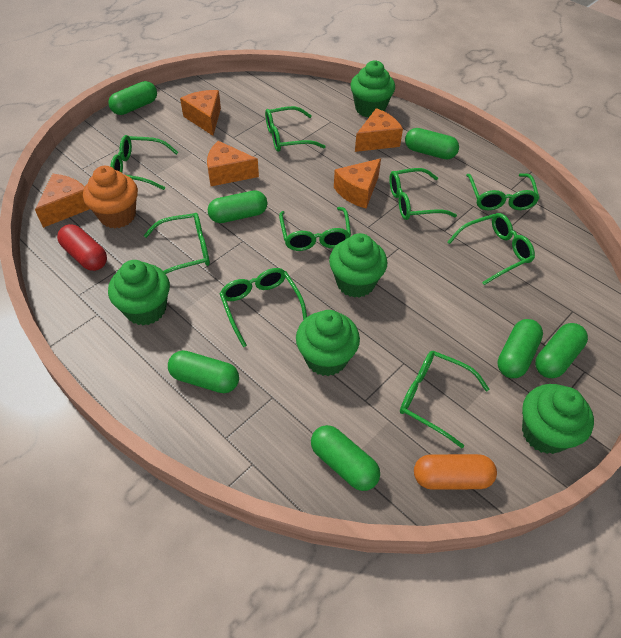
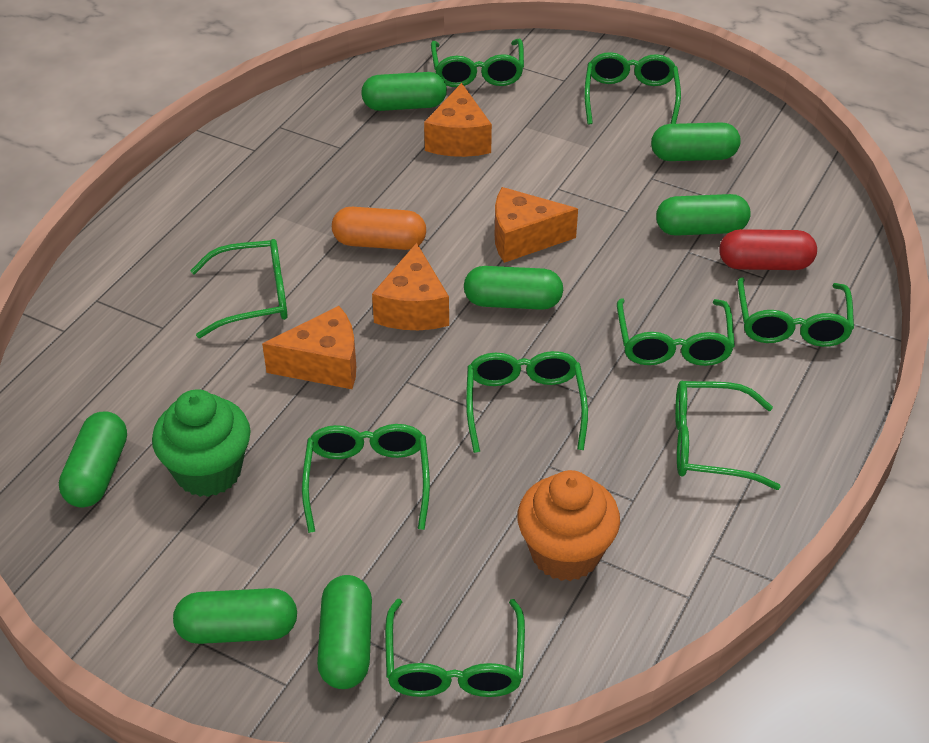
green cupcake: 5 -> 1
orange cheese: 5 -> 4

